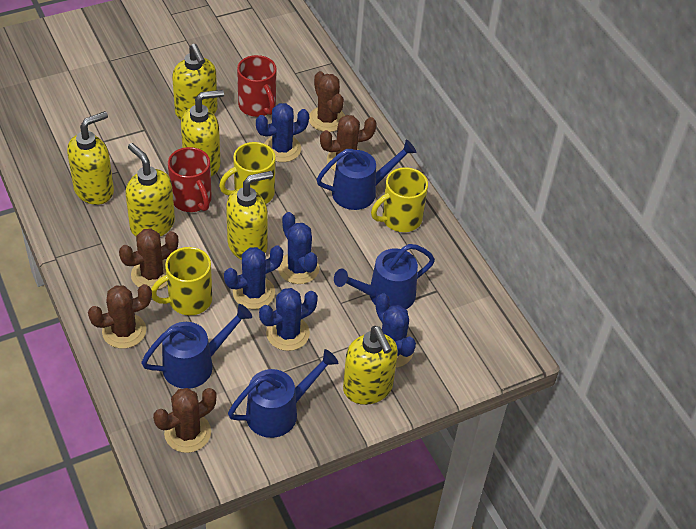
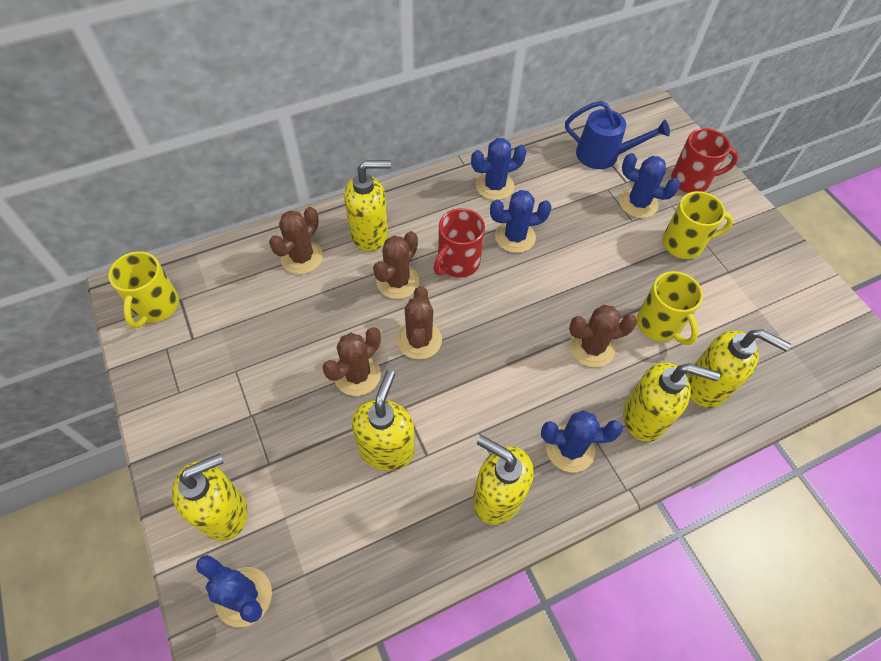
blue watering can: 4 -> 1

